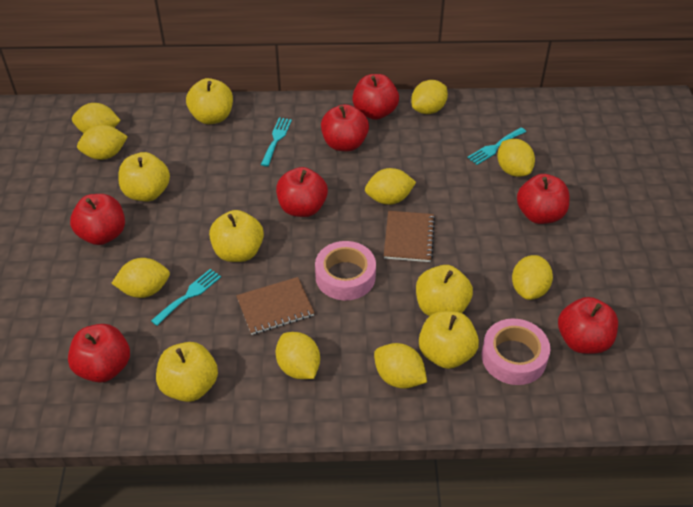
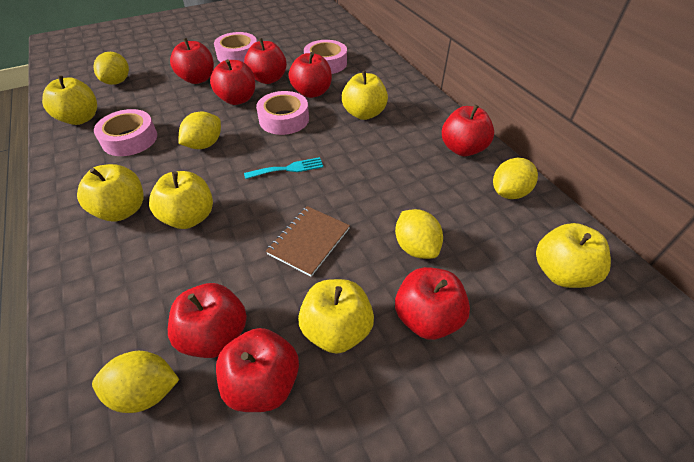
brown notebook: 2 -> 1
pink tape: 2 -> 4
red apple: 7 -> 8
turquoise fork: 3 -> 1
yellow lemon: 9 -> 5

